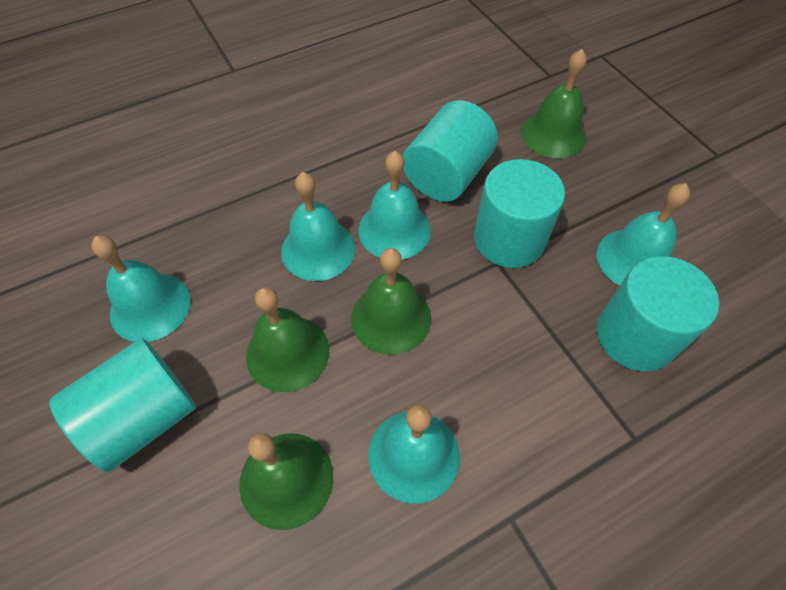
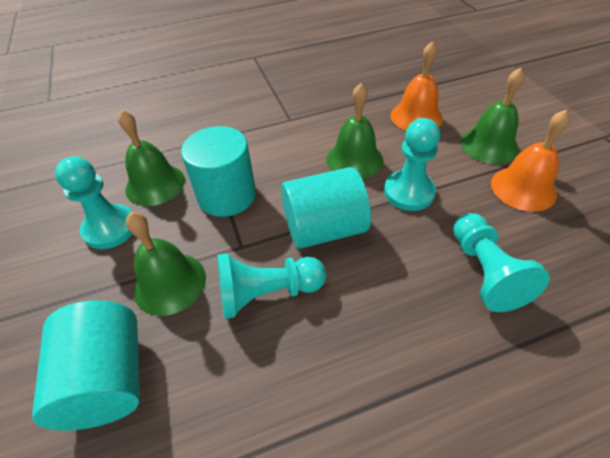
orange bell: 0 -> 2
turquoise bell: 5 -> 0
turquoise cylinder: 4 -> 3
turquoise pawn: 0 -> 4

